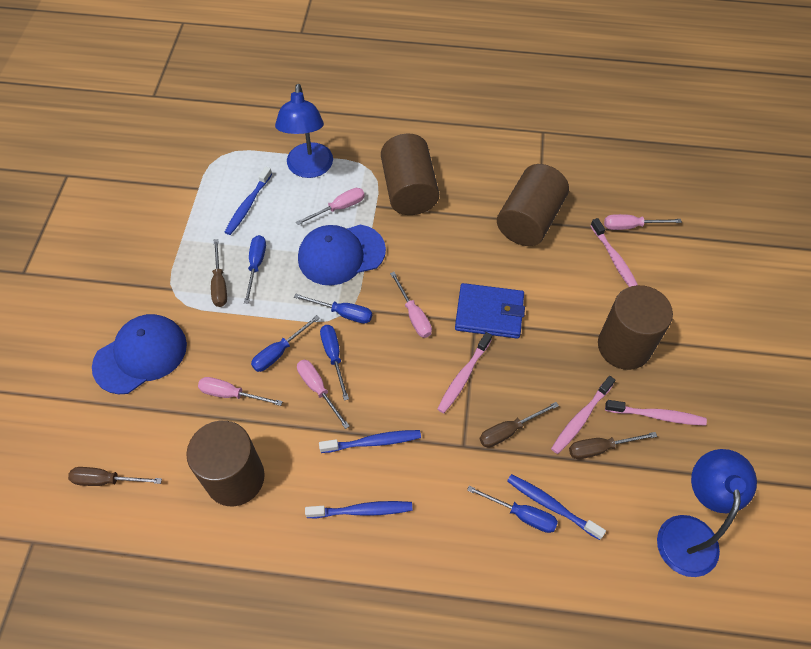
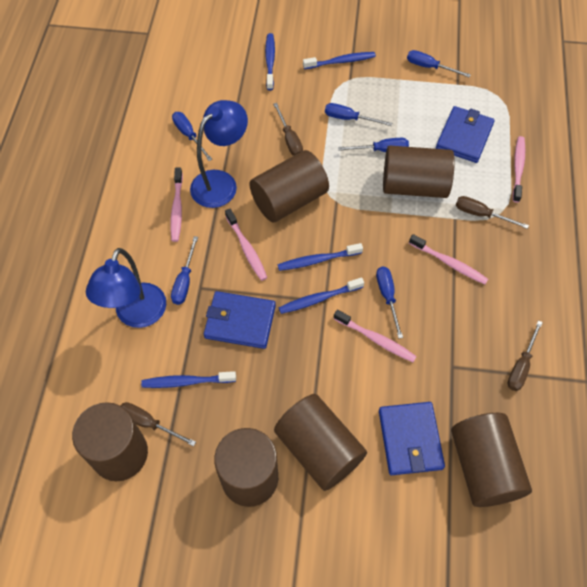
blue cap: 2 -> 0
blue screwdriver: 5 -> 6
blue toothbrush: 4 -> 5
blue wallet: 1 -> 3
brown cylinder: 4 -> 6
pink screwdriver: 5 -> 0
pink toothbrush: 4 -> 5

